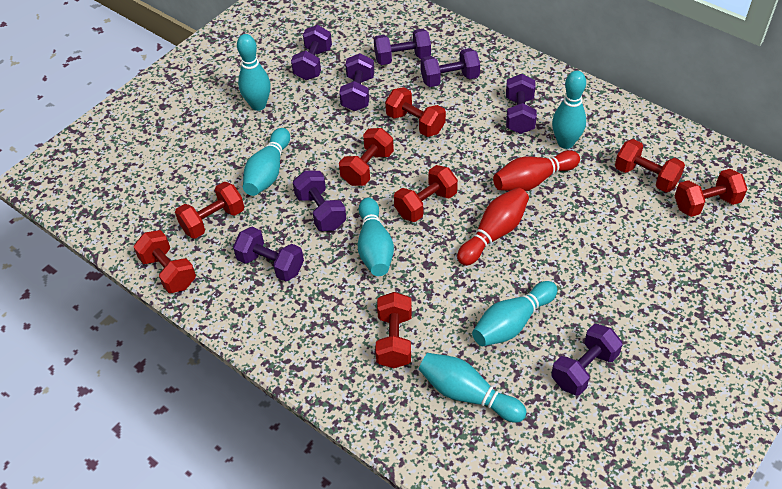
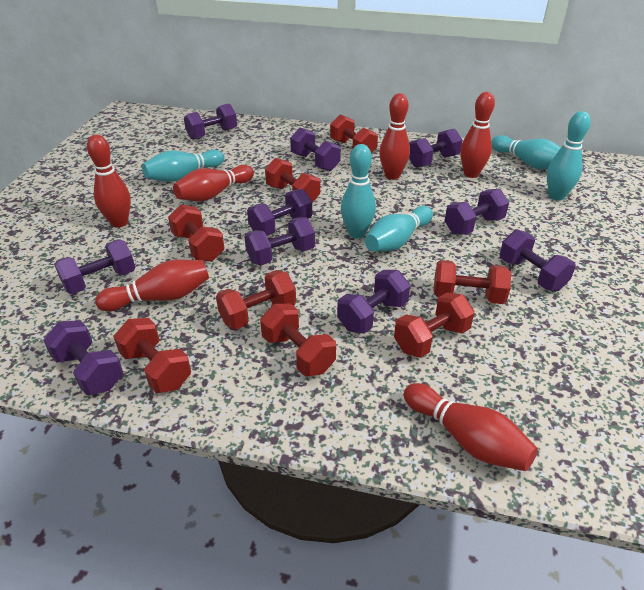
purple dumbbell: 8 -> 10
red bowling pin: 2 -> 6
turquoise bowling pin: 6 -> 5

